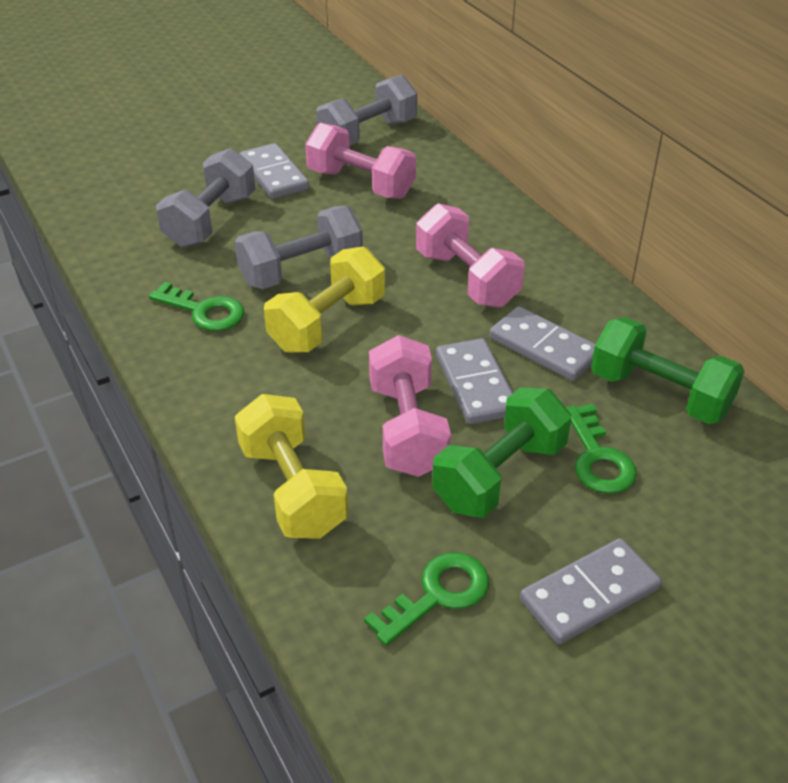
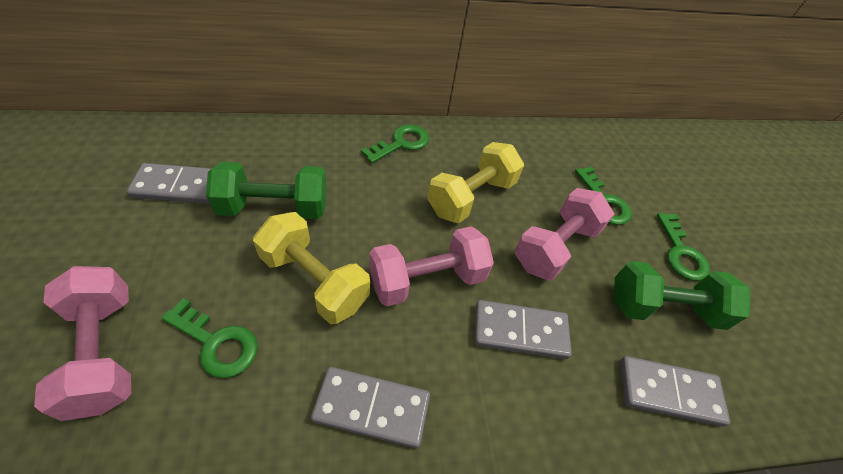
green key: 3 -> 4
grey dumbbell: 3 -> 0

